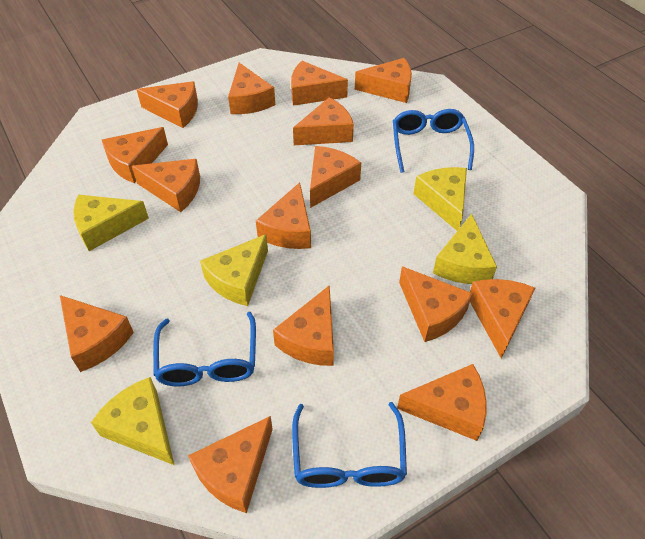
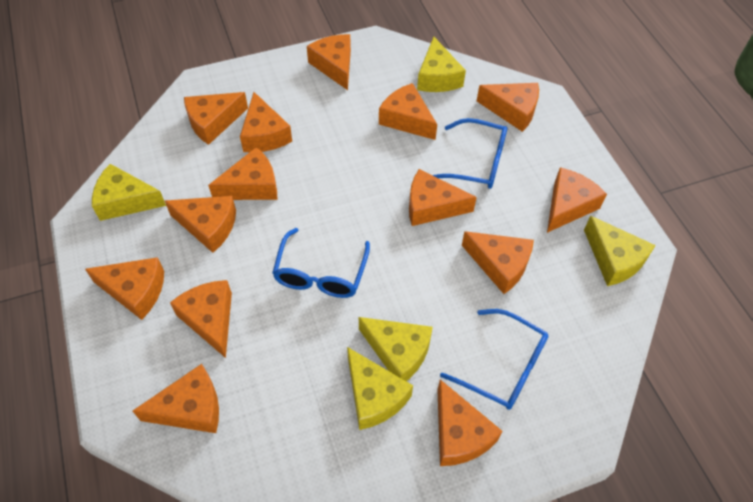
orange cheese: 15 -> 14

